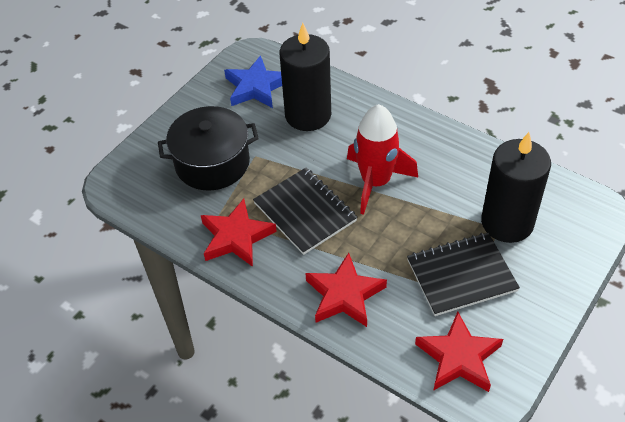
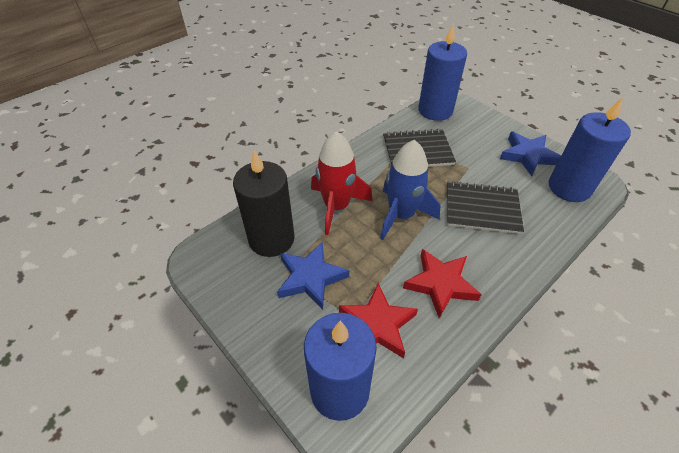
black candle: 2 -> 1
black pot: 1 -> 0
blue candle: 0 -> 3
blue rocket: 0 -> 1
blue star: 1 -> 2
red star: 3 -> 2

